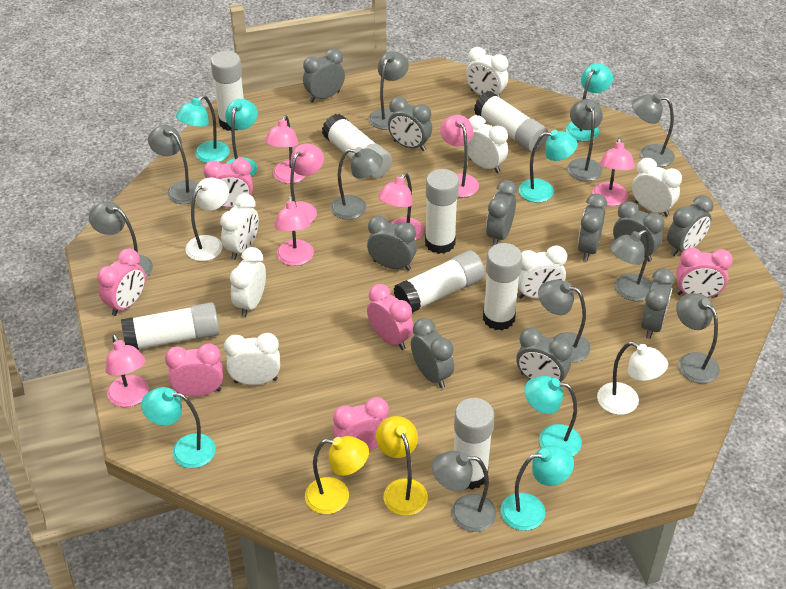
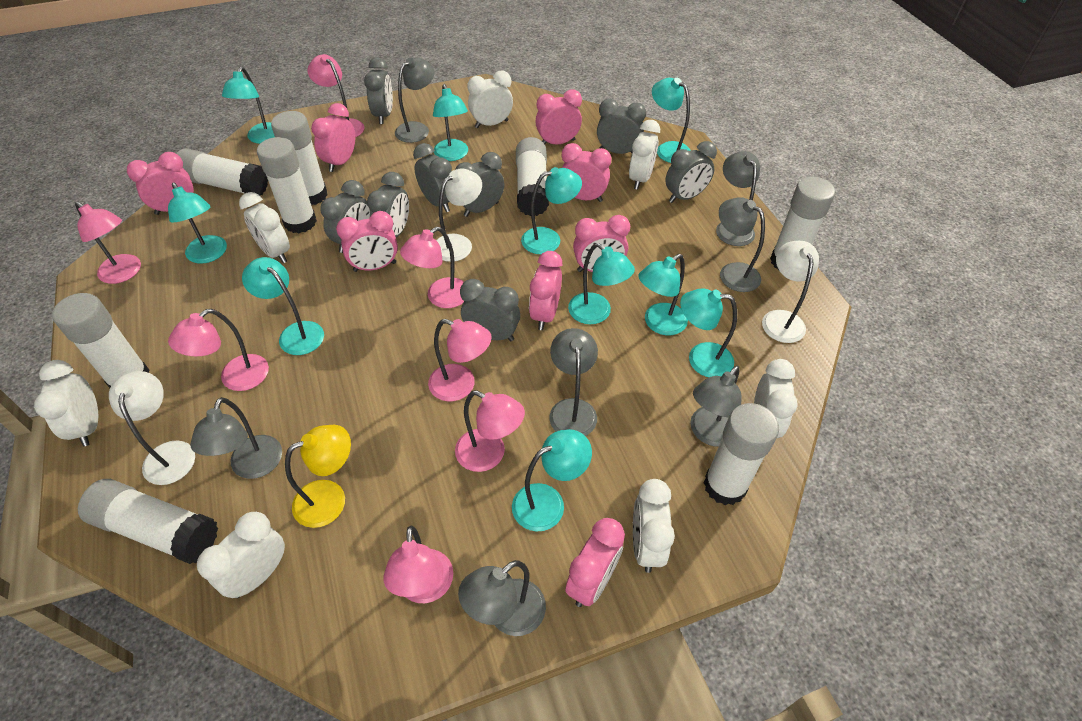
grey clock: 10 -> 8
grey lamp: 10 -> 7
pink clock: 6 -> 8
turquoise lamp: 7 -> 10
white lamp: 2 -> 3
yellow lamp: 2 -> 1

